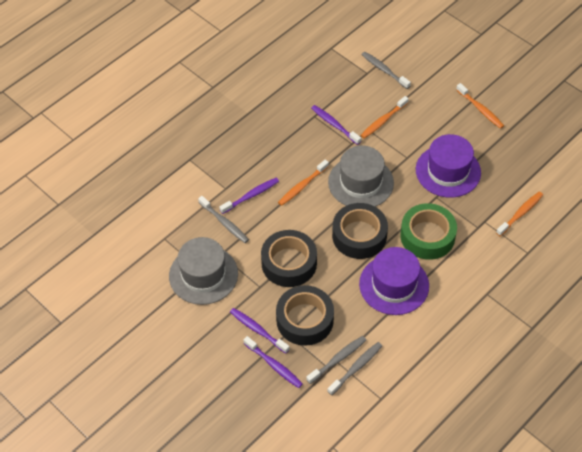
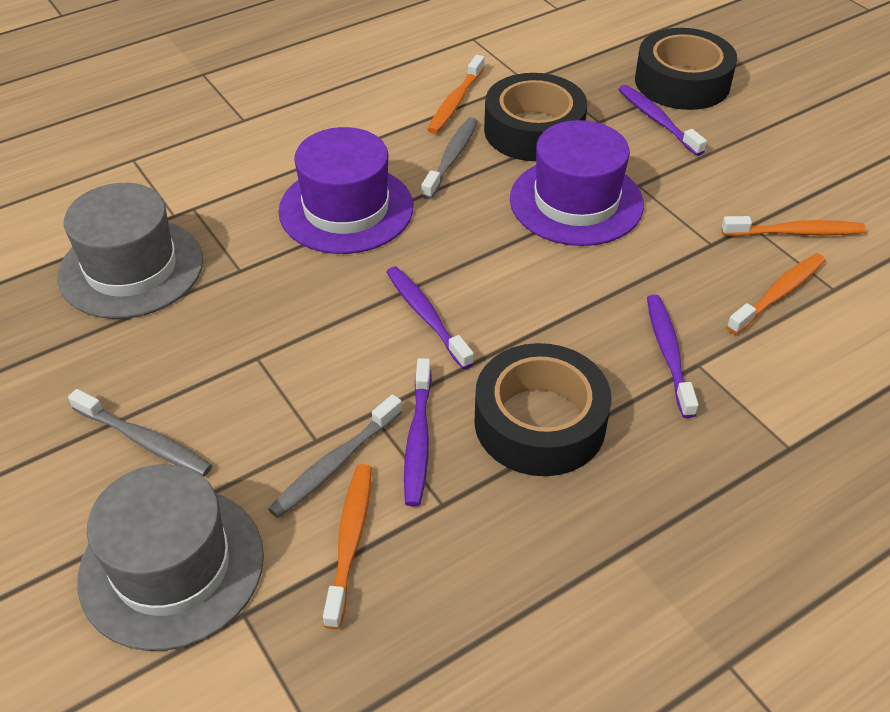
green tape: 1 -> 0
grey toothbrush: 4 -> 3

